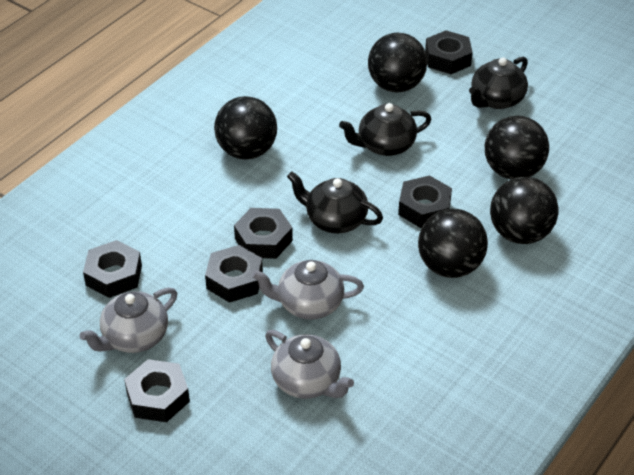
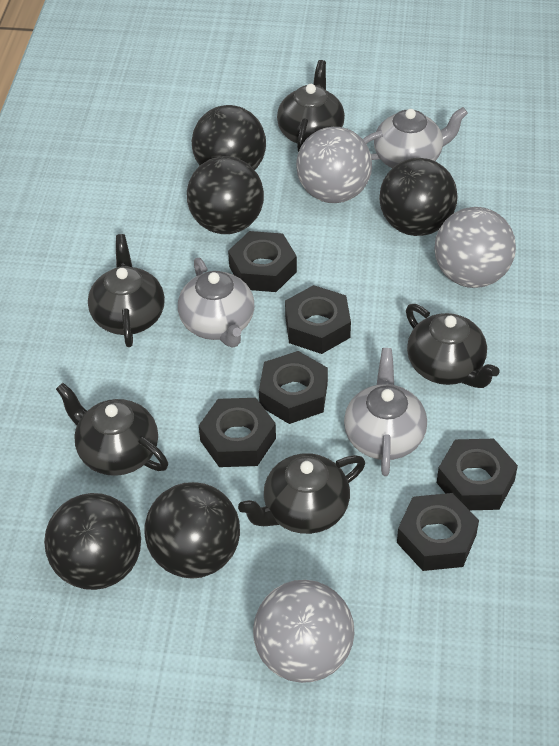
black teapot: 3 -> 5
grey ball: 0 -> 3

